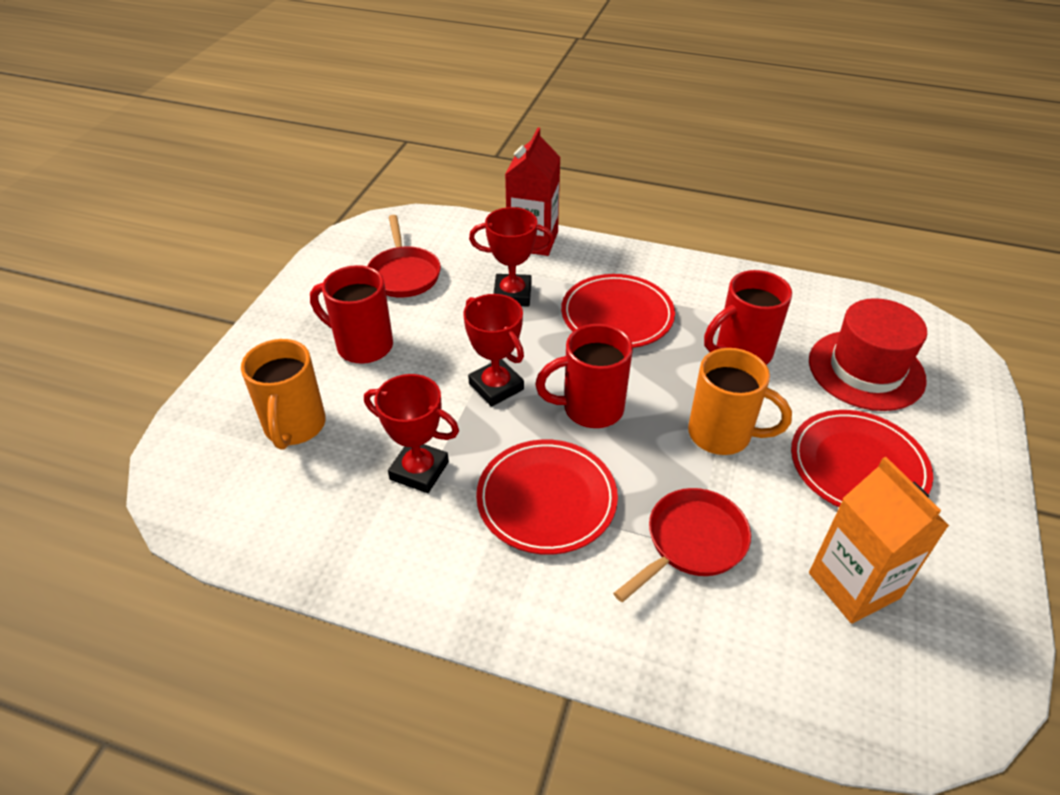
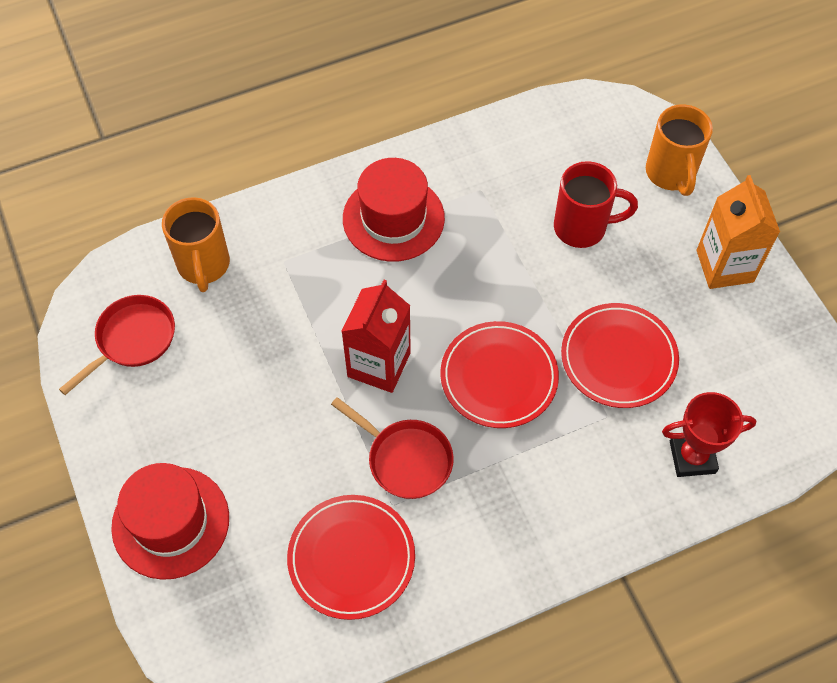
red hat: 1 -> 2
red mug: 3 -> 1
red trophy: 3 -> 1

